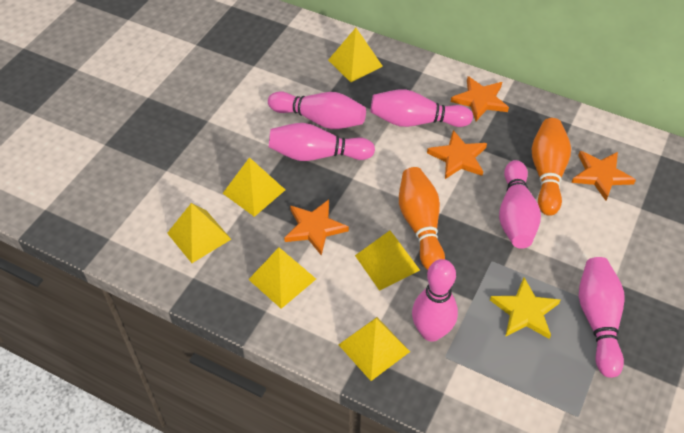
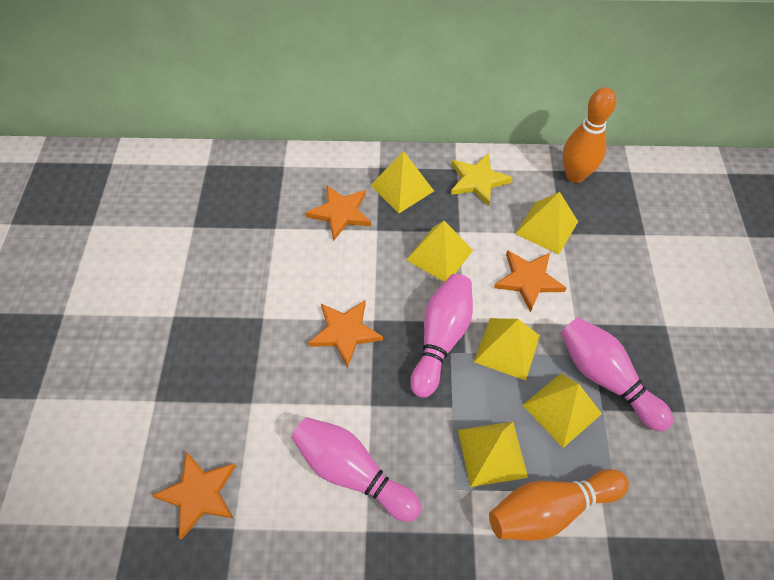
pink bowling pin: 6 -> 3

